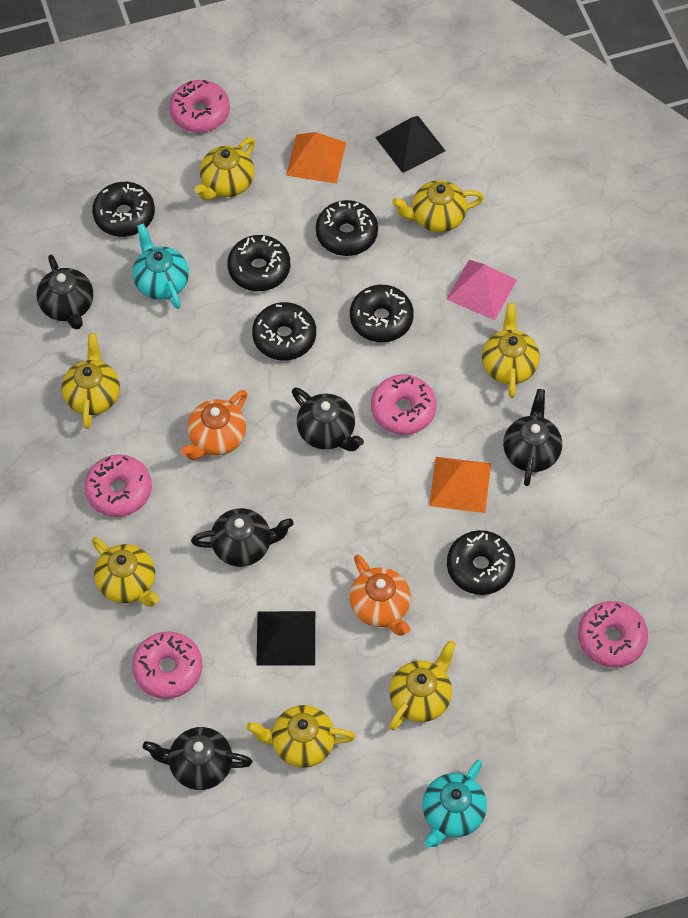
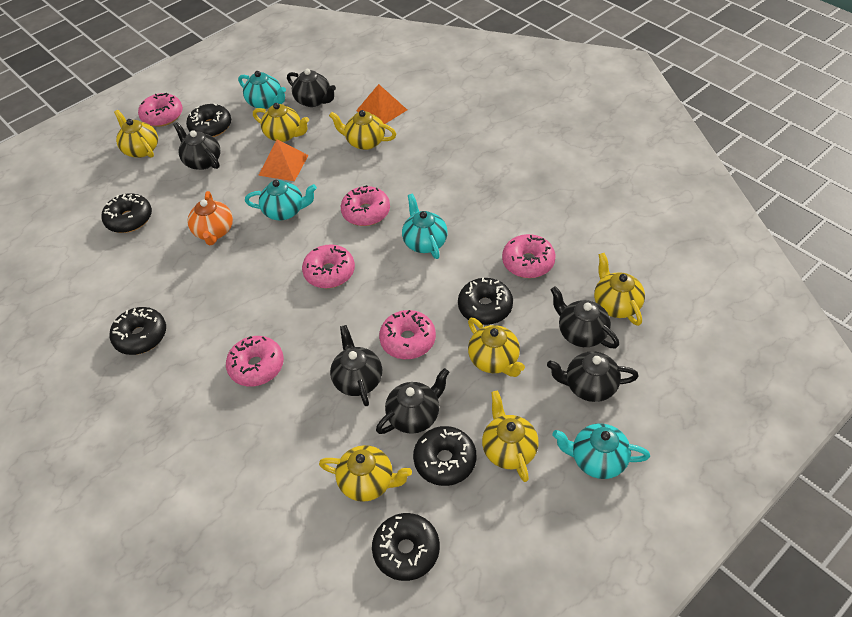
black pyramid: 2 -> 0
black teapot: 5 -> 6
orange teapot: 2 -> 1
pink donut: 5 -> 6
pink pyramid: 1 -> 0
turquoise teapot: 2 -> 4

